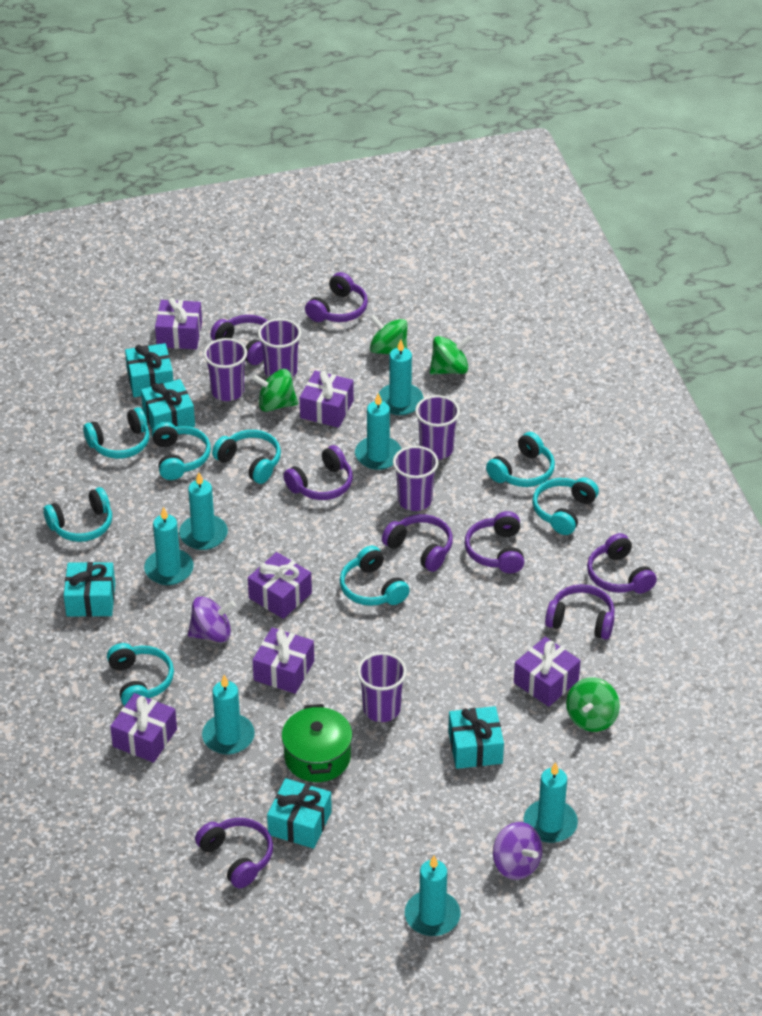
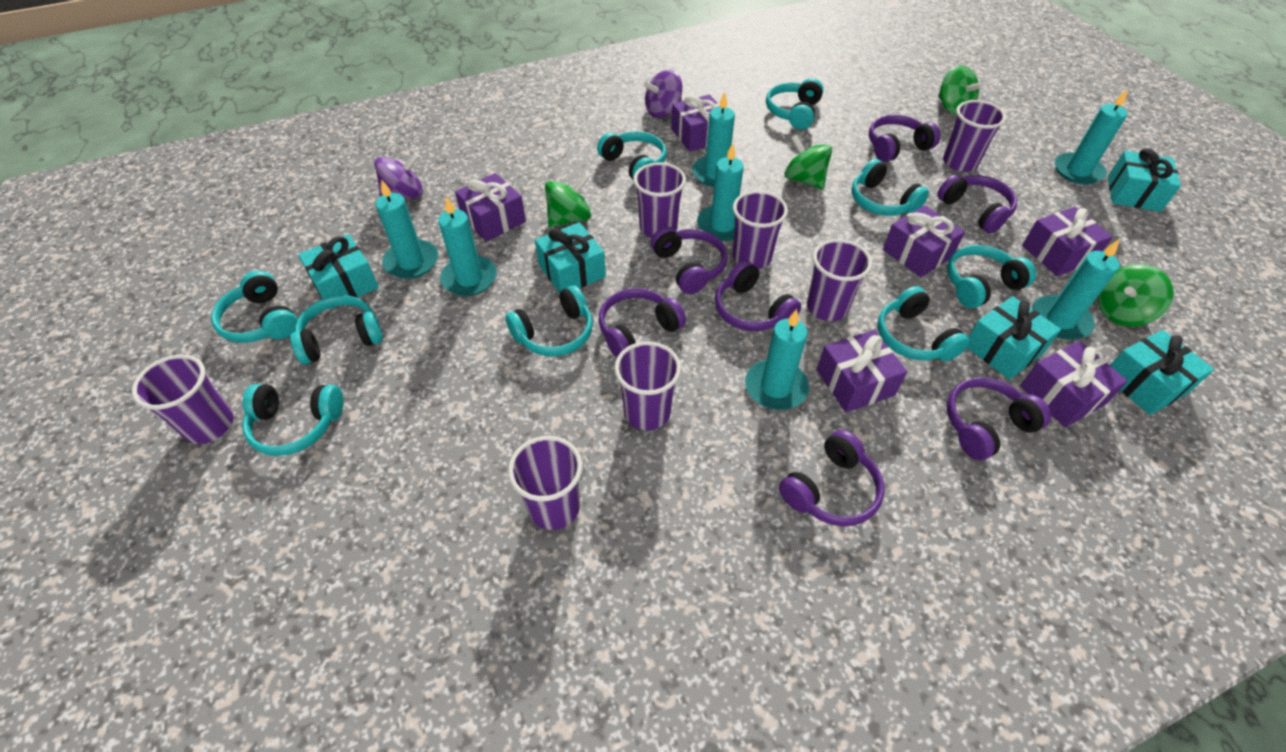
green pot: 1 -> 0
purple cup: 5 -> 7
purple headphones: 8 -> 7
turquoise headphones: 8 -> 9

